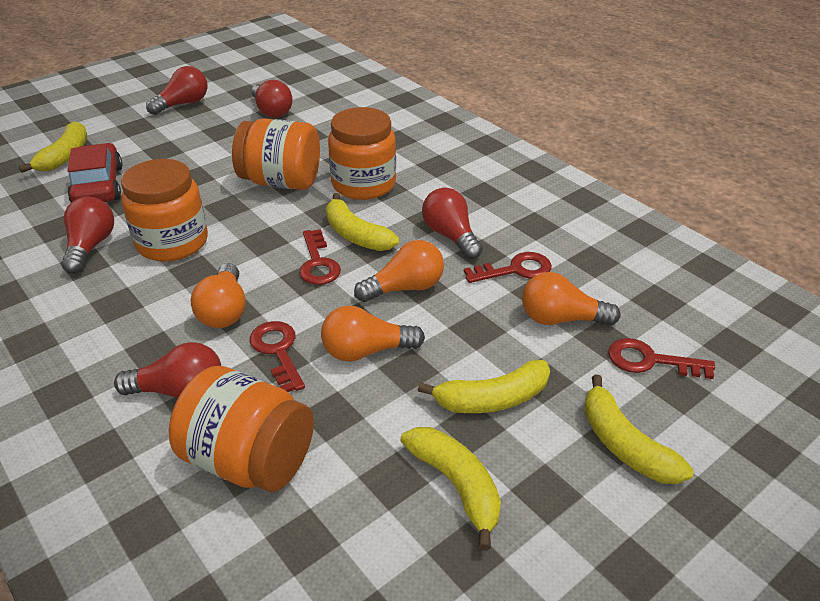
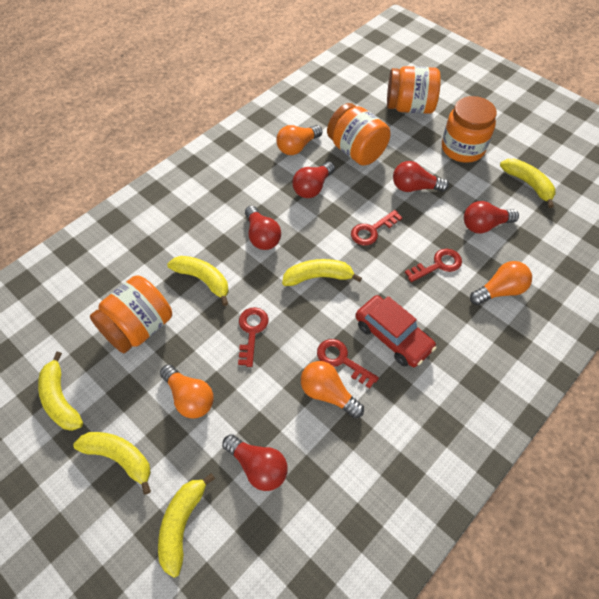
yellow banana: 5 -> 6

